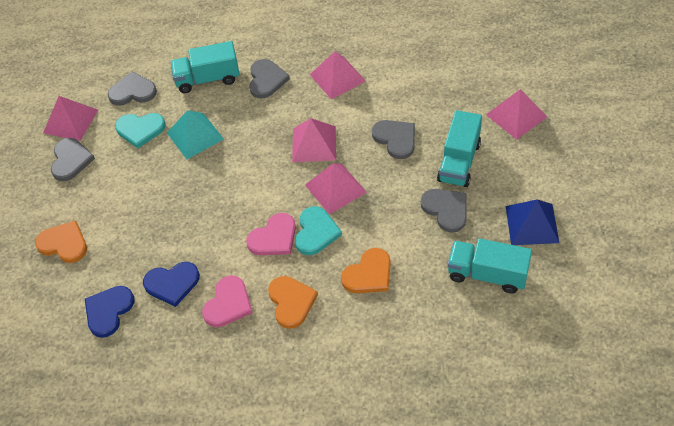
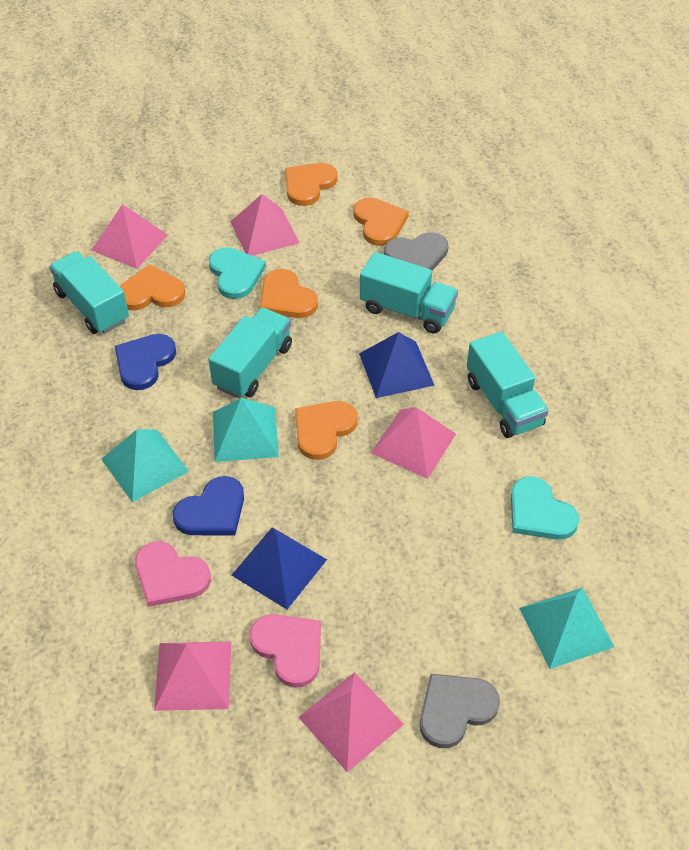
blue pyramid: 1 -> 2
grey heart: 5 -> 2
orange heart: 3 -> 5
turquoise pyramid: 1 -> 3
turquoise truck: 3 -> 4

